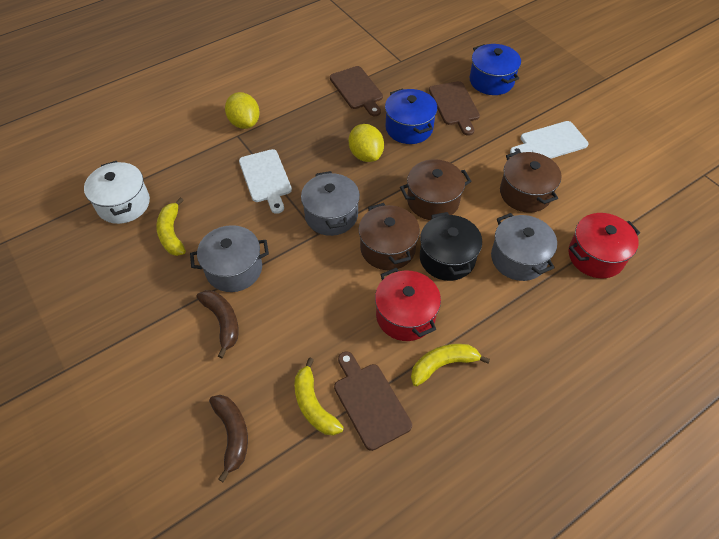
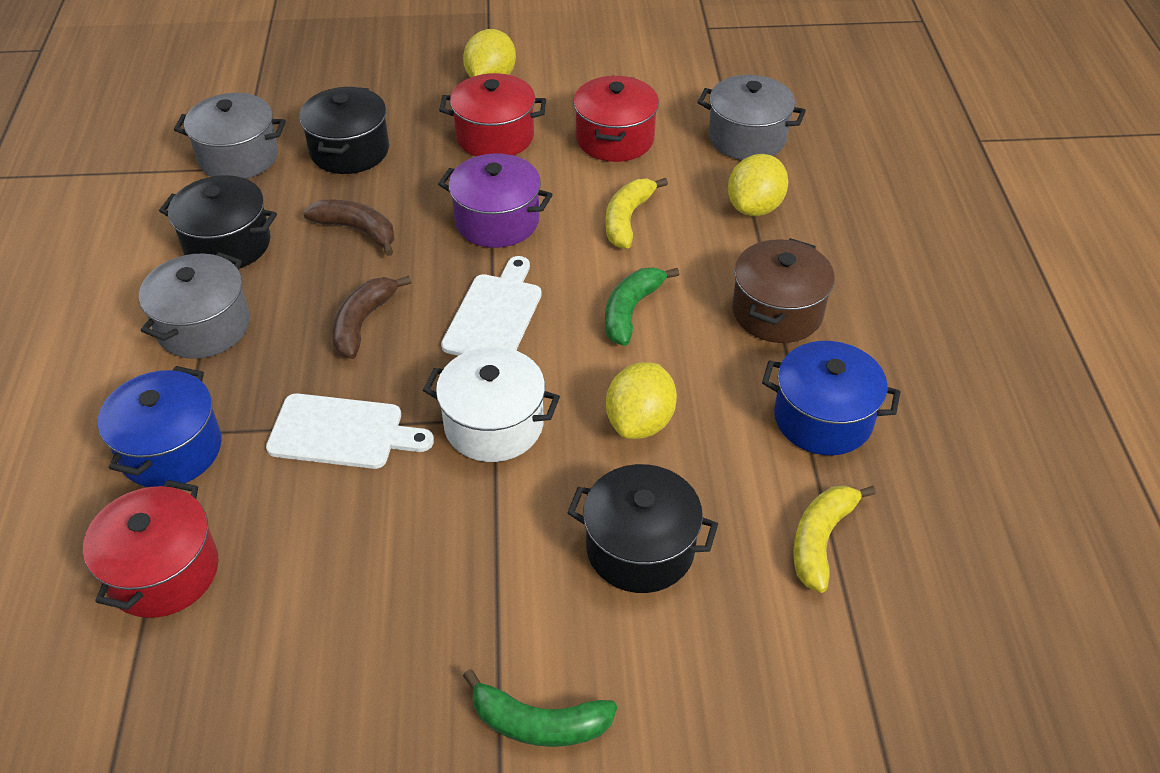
black pot: 1 -> 3
brown cutting board: 3 -> 0
brown pot: 3 -> 1
green banana: 0 -> 2
purple pot: 0 -> 1
red pot: 2 -> 3
yellow banana: 3 -> 2
yellow lemon: 2 -> 3

